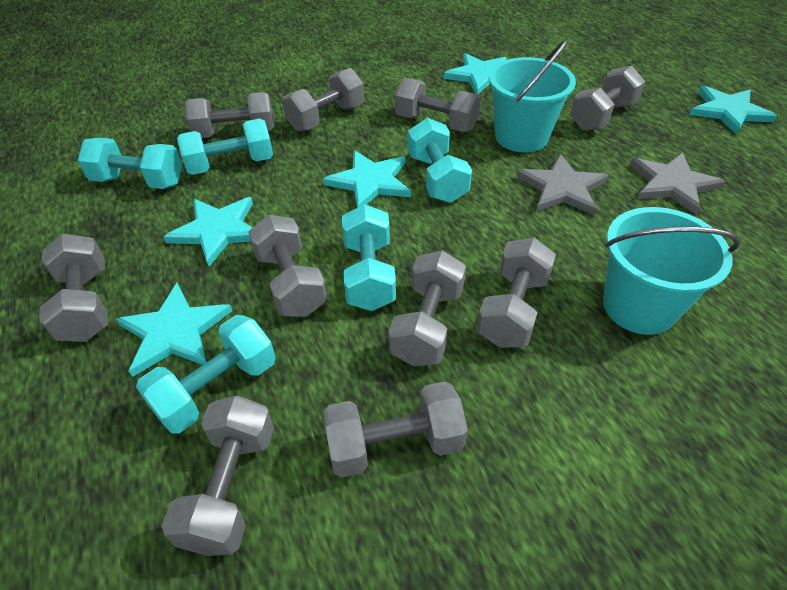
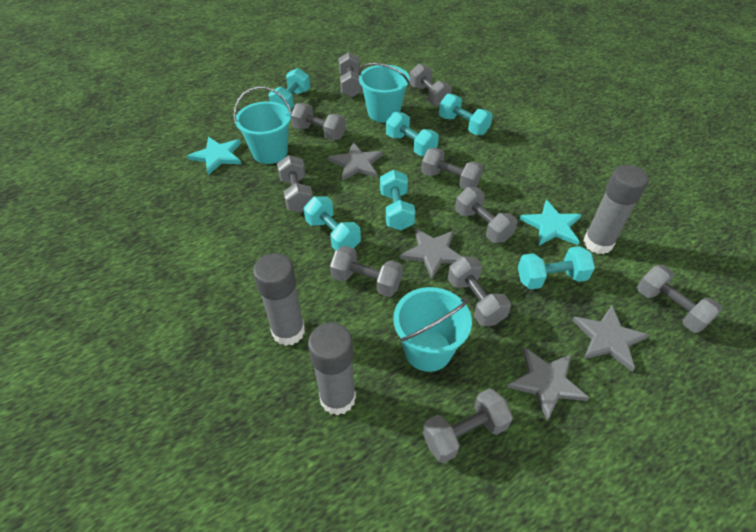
grey glue stick: 0 -> 3
grey star: 2 -> 4
turquoise bucket: 2 -> 3
turquoise dumbbell: 5 -> 6
turquoise star: 5 -> 2

